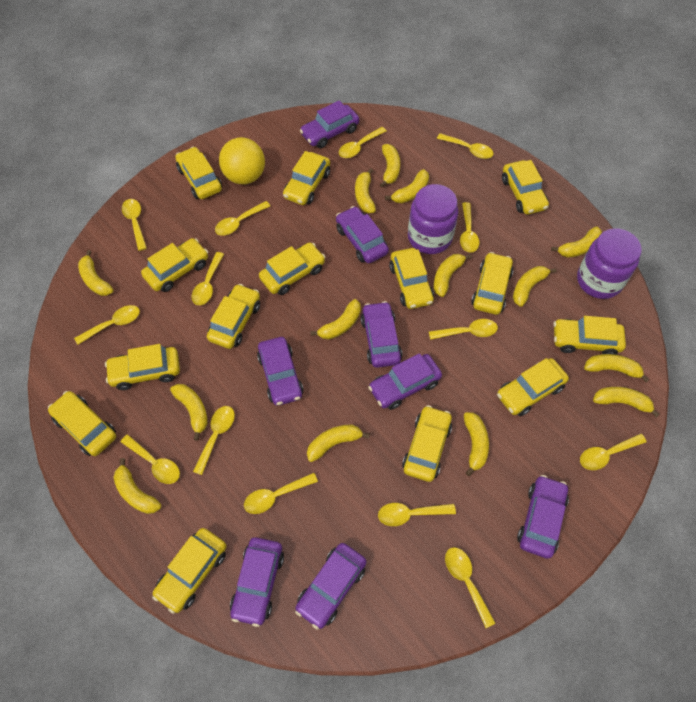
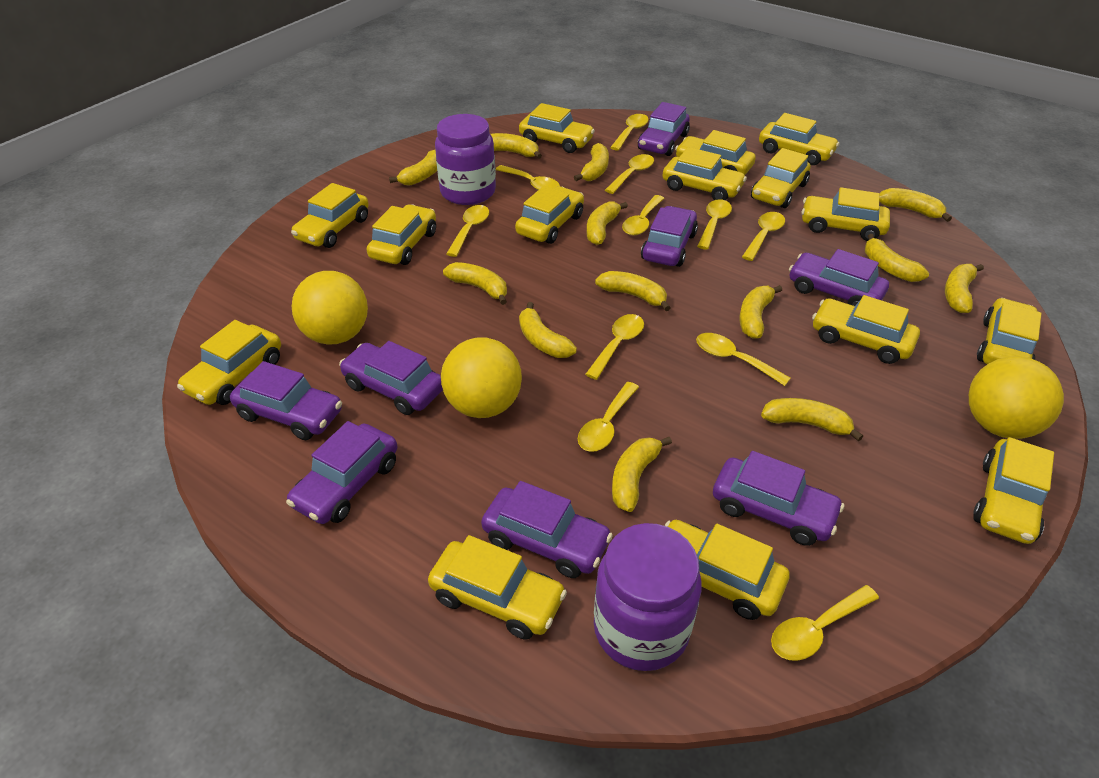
yellow ball: 1 -> 3
yellow banana: 14 -> 13
yellow car: 14 -> 15
yellow spoon: 14 -> 11

